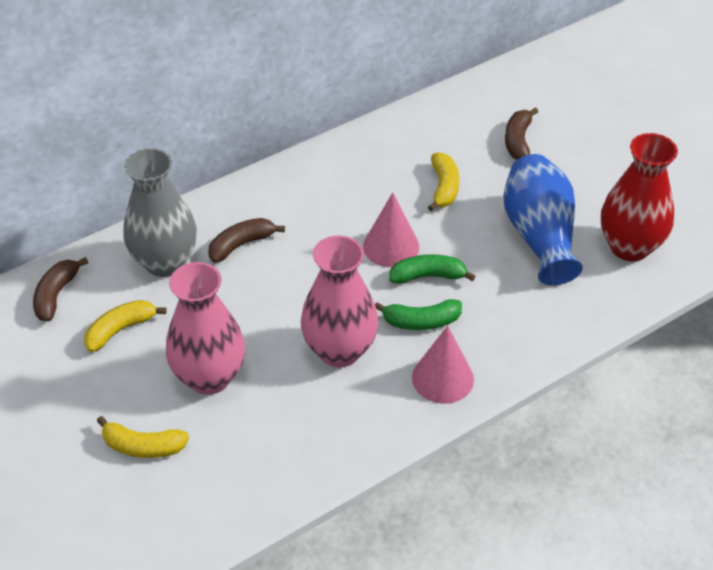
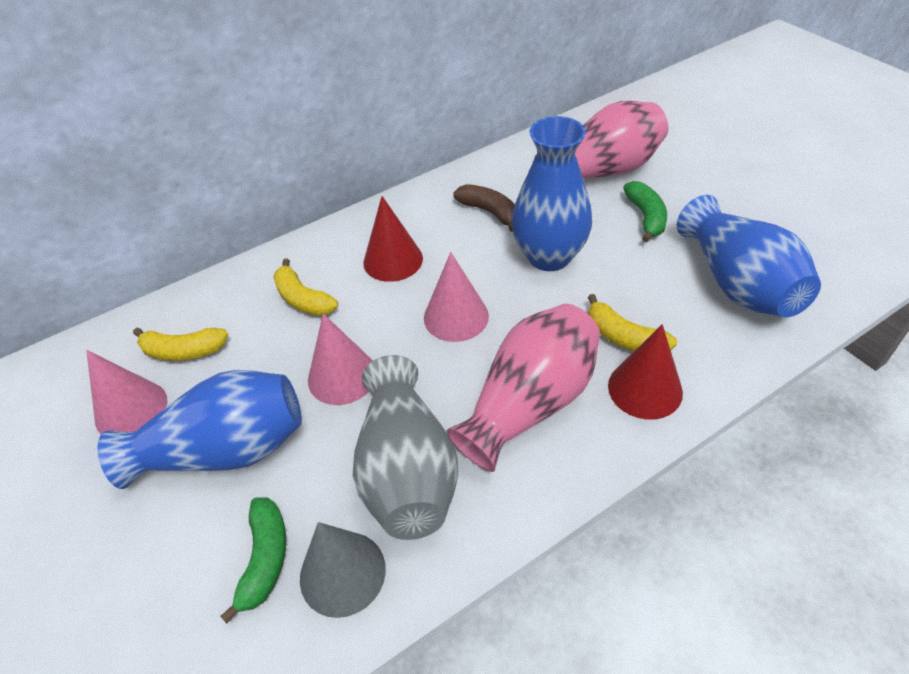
blue vase: 1 -> 3
brown banana: 3 -> 1
grey cone: 0 -> 1
pink cone: 2 -> 3
red cone: 0 -> 2
red vase: 1 -> 0

